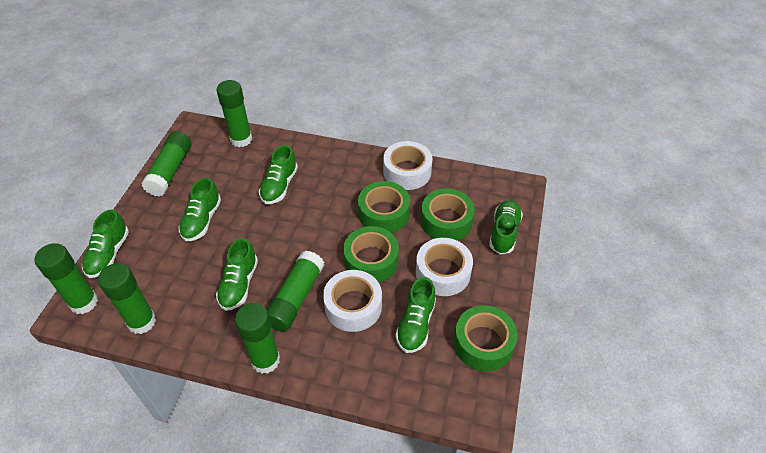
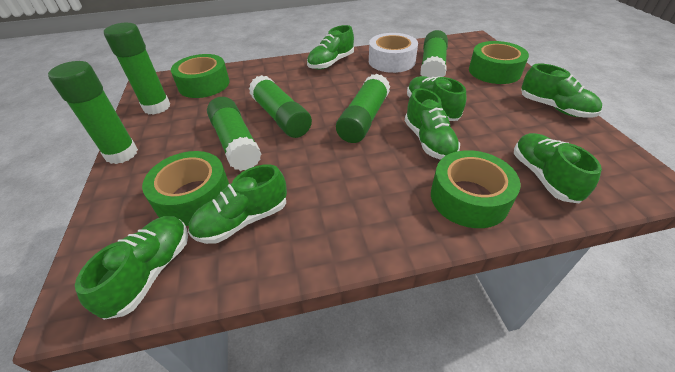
green shoe: 6 -> 7
white tape: 3 -> 1

